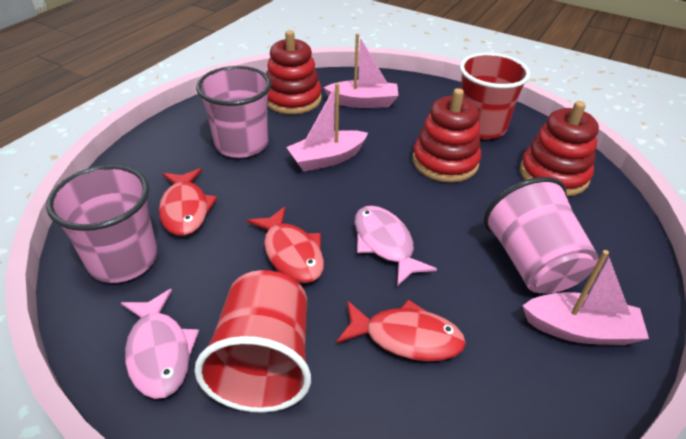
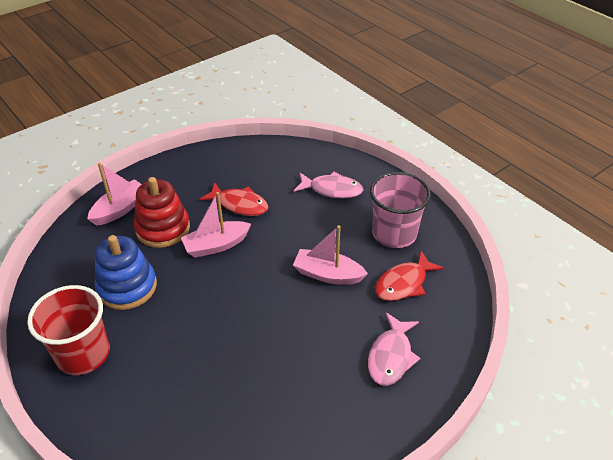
blue stacking toy: 0 -> 1
pink cup: 3 -> 1
red cup: 2 -> 1
red fish: 3 -> 2
red stacking toy: 3 -> 1

